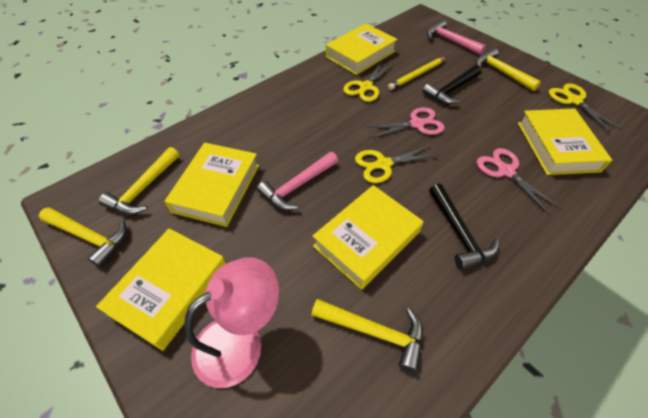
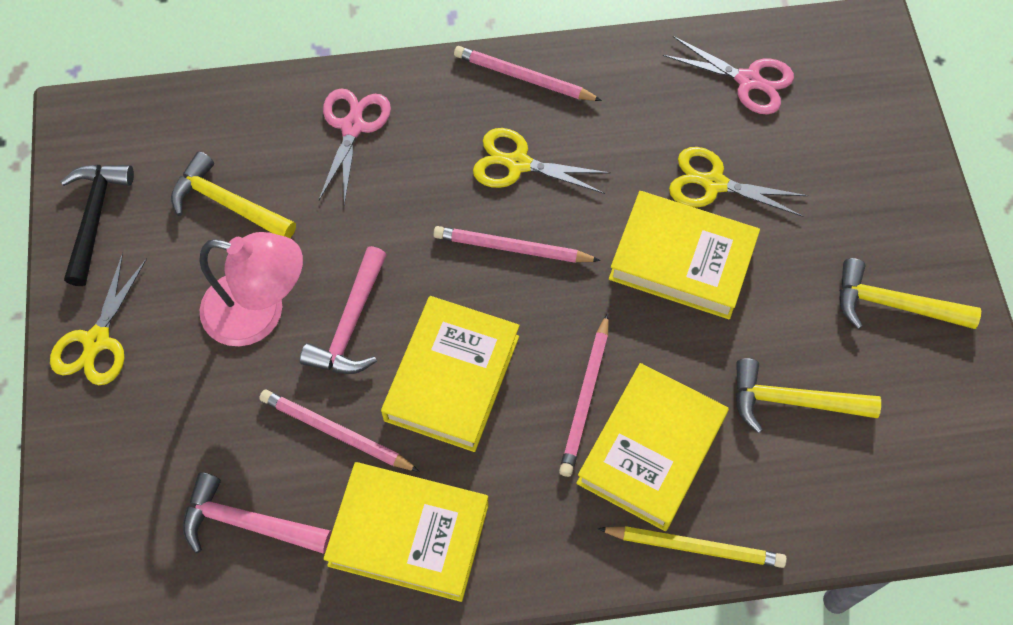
black hammer: 2 -> 1
pink pencil: 0 -> 4
yellow book: 5 -> 4
yellow hammer: 4 -> 3

